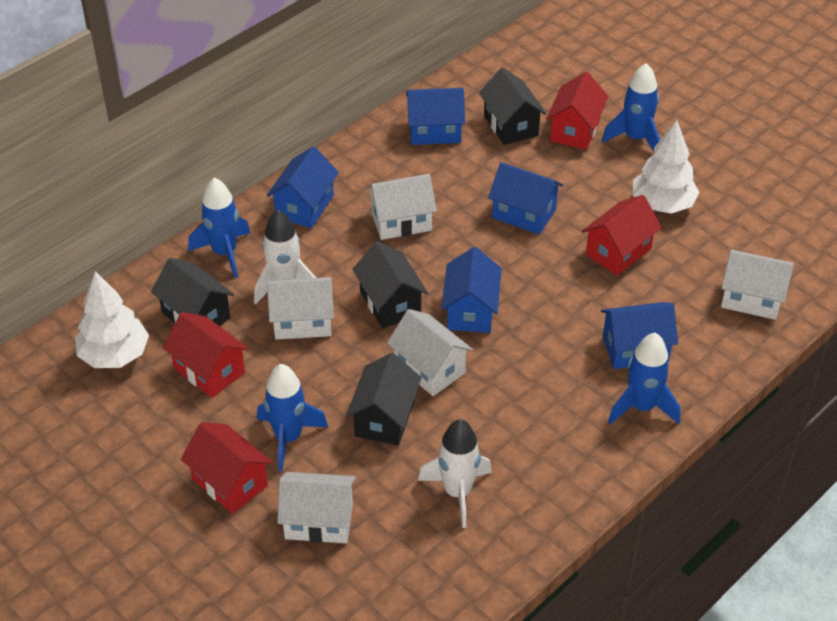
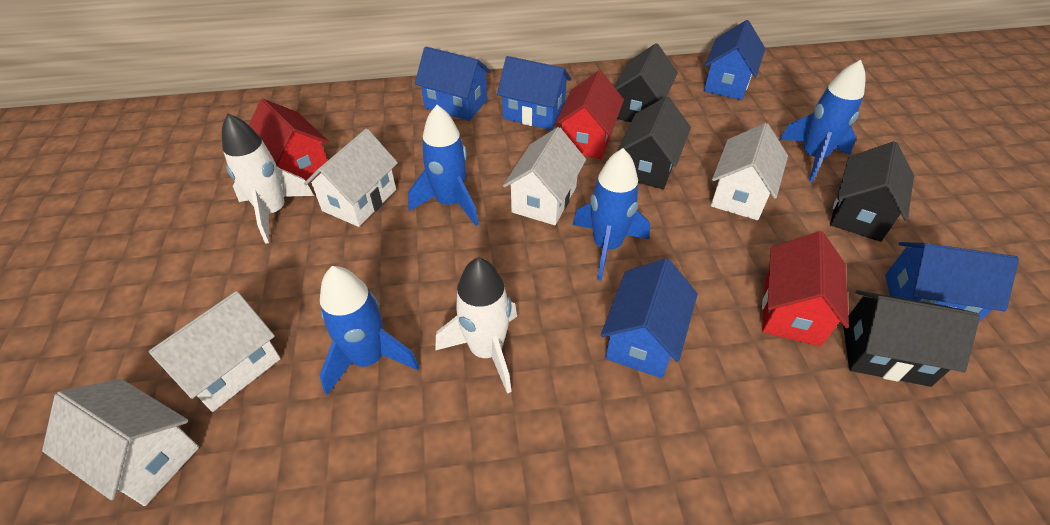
red house: 4 -> 3
white tree: 2 -> 0

